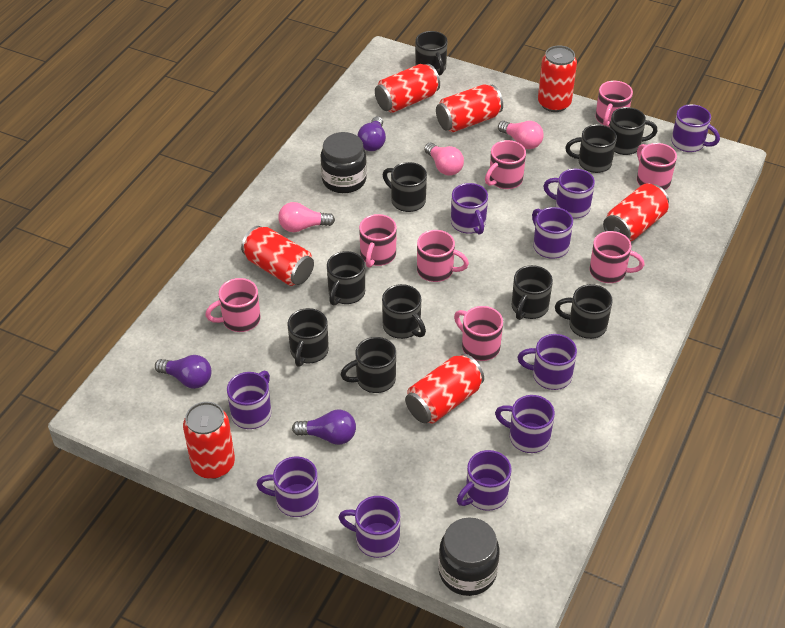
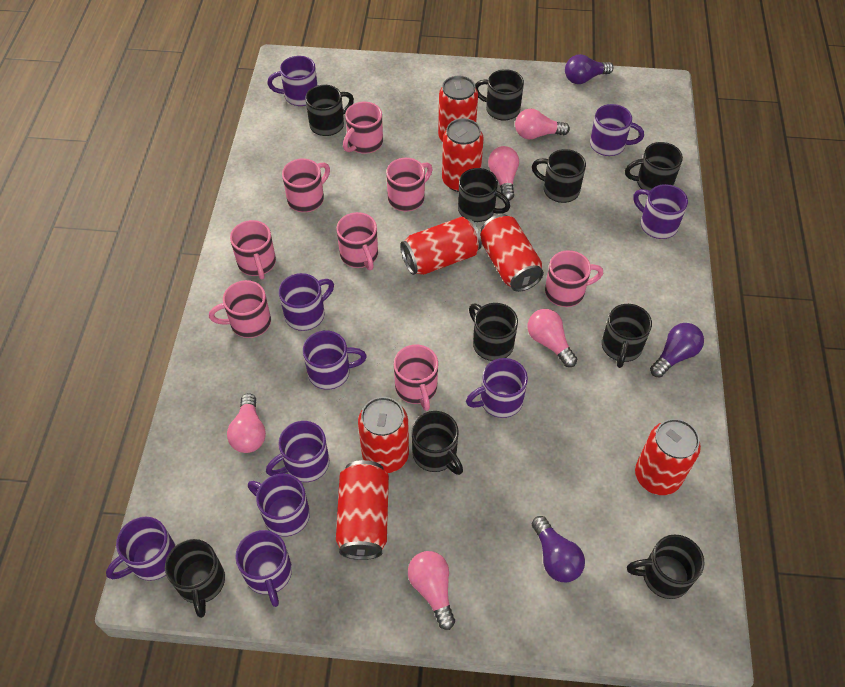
black jar: 2 -> 0
pink light bulb: 3 -> 5

